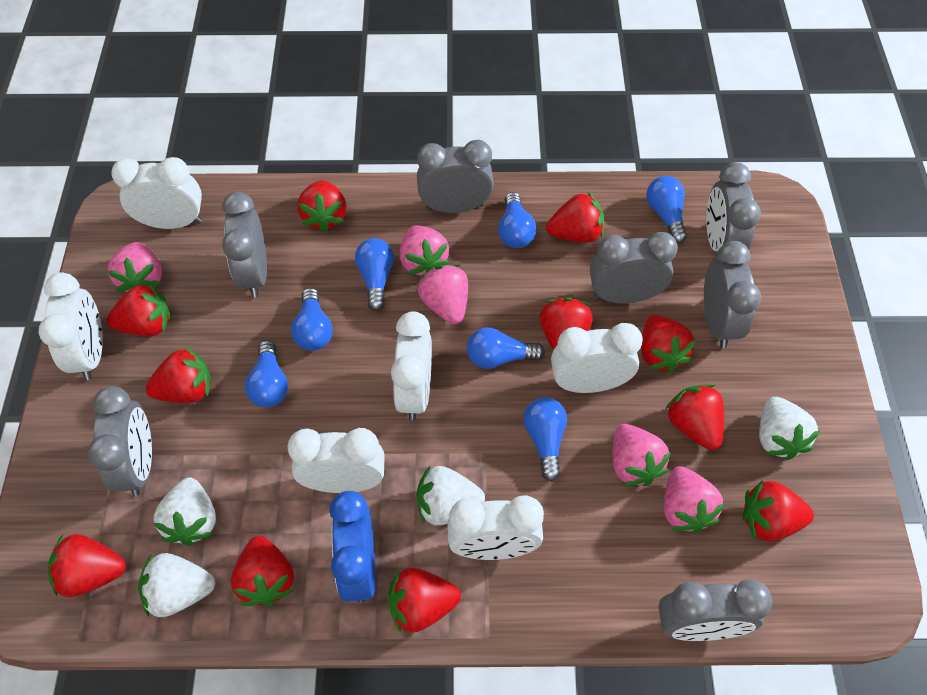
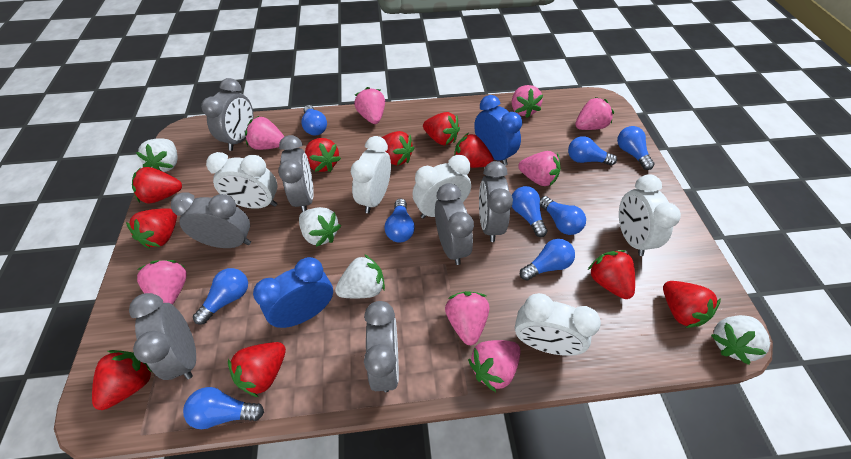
blue clock: 1 -> 2
blue light bulb: 7 -> 9
pink strawberry: 5 -> 8
red strawberry: 11 -> 10
white clock: 6 -> 5

